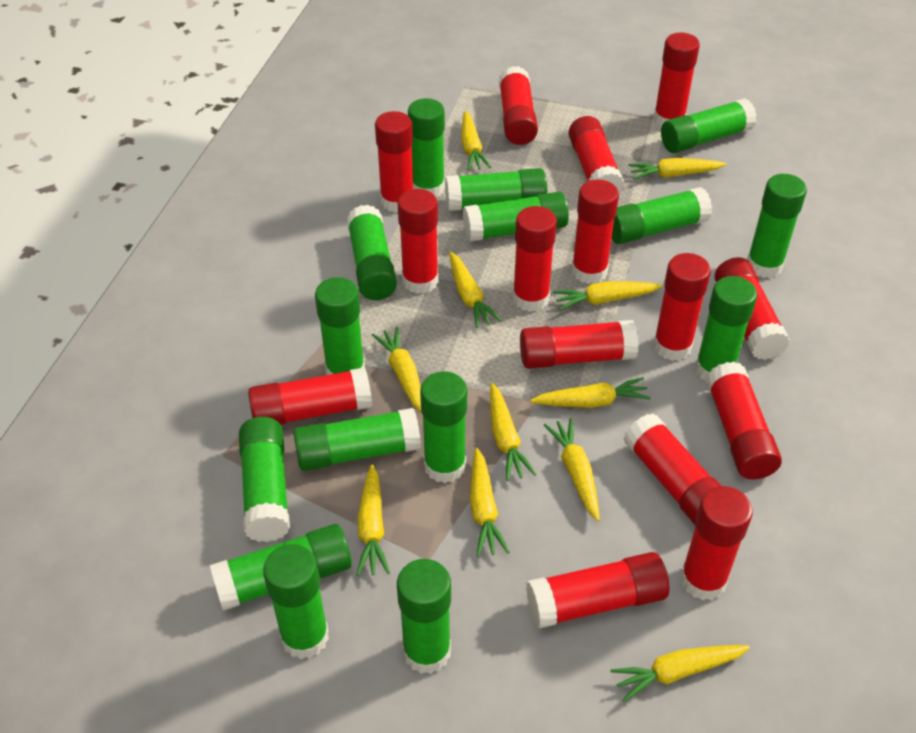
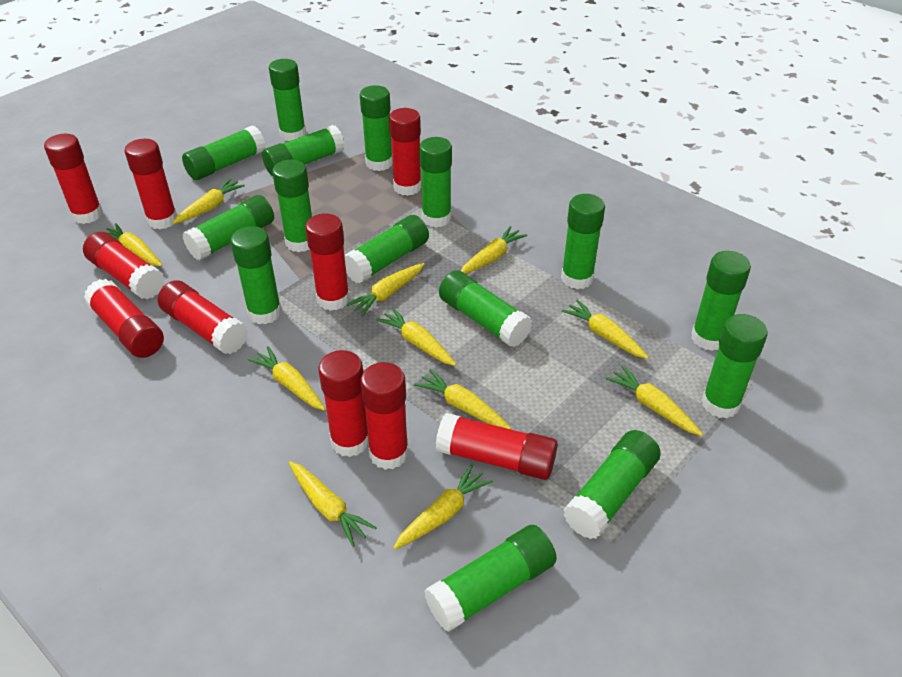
red glue stick: 15 -> 10

